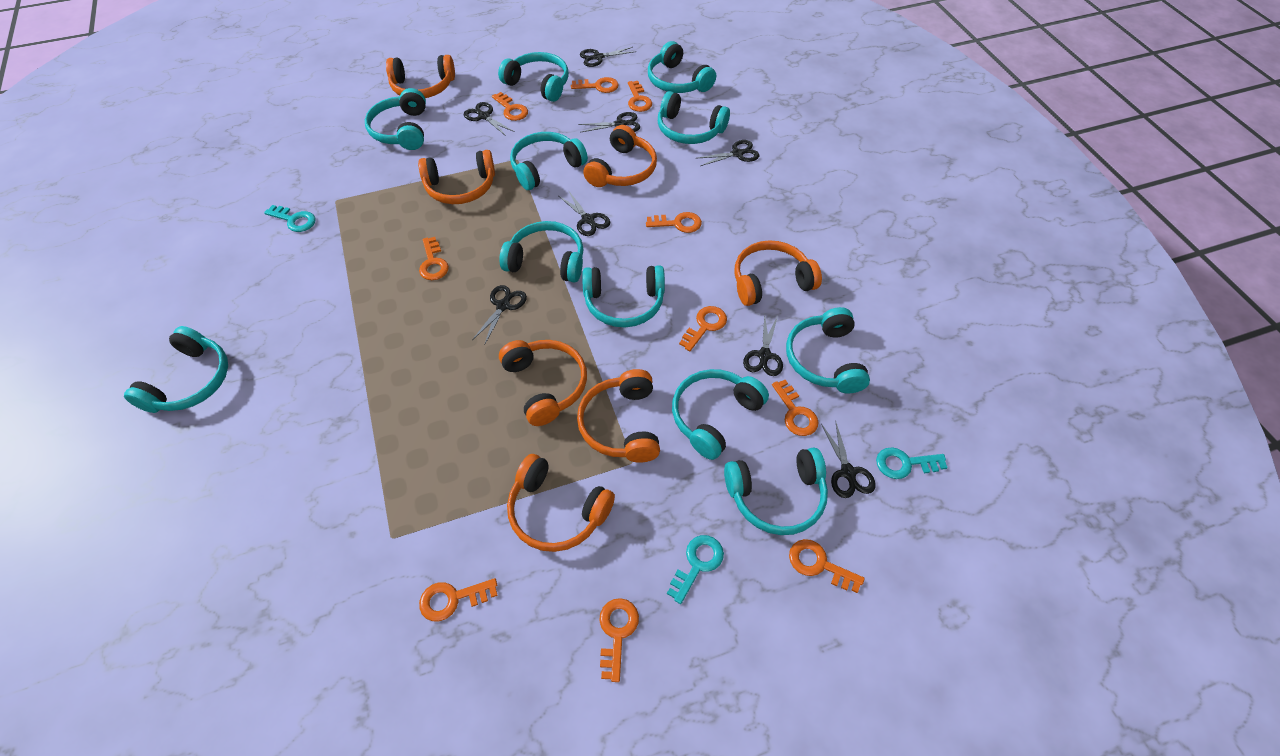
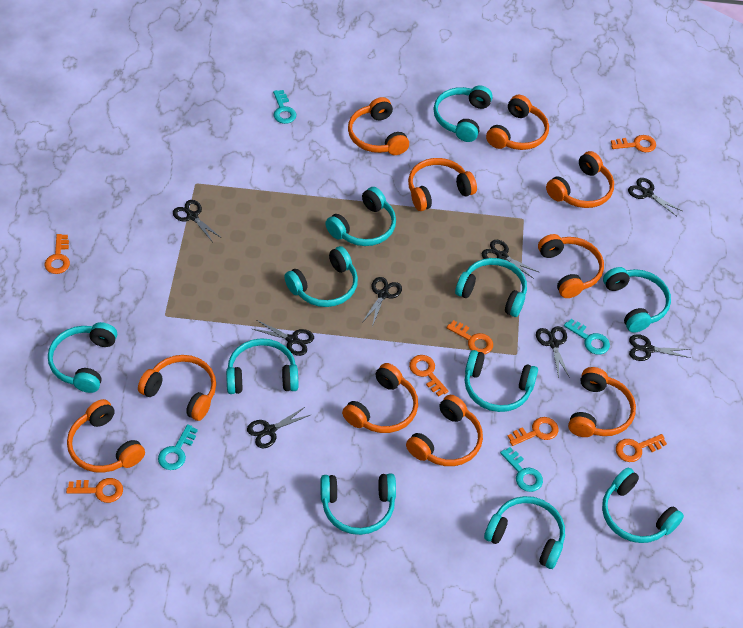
orange headphones: 7 -> 10
orange key: 10 -> 7
turquoise key: 3 -> 4

